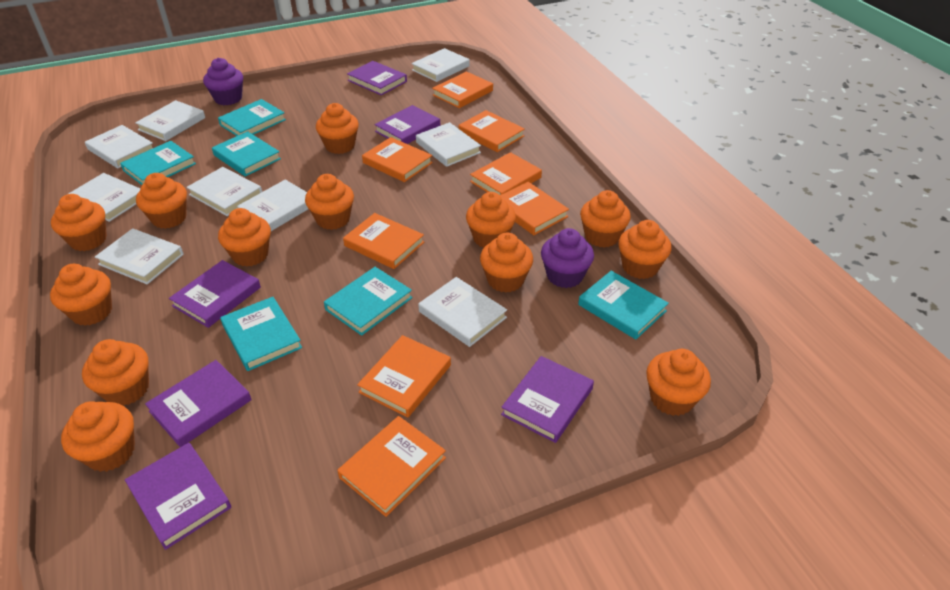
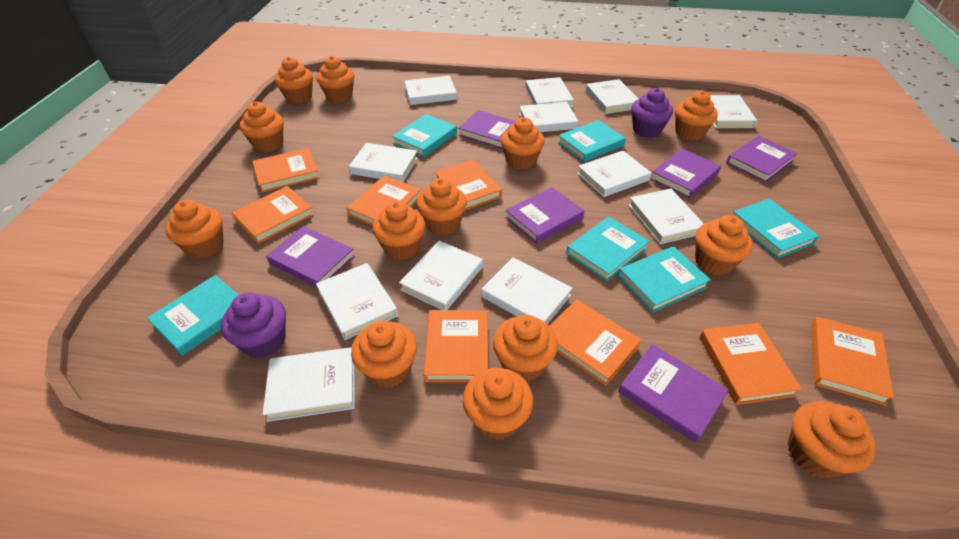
white book: 9 -> 12

